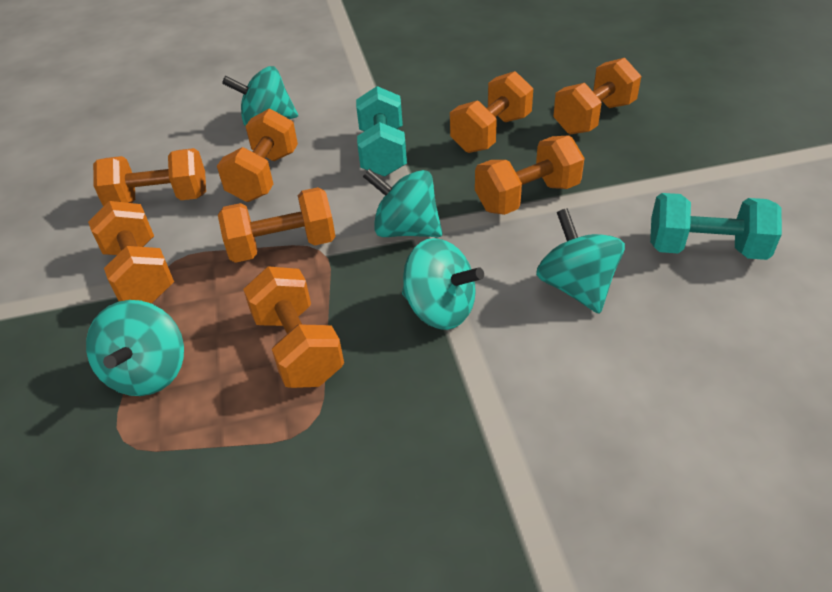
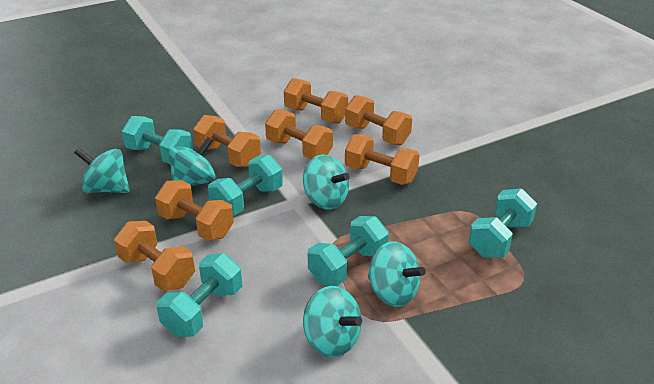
orange dumbbell: 8 -> 7
turquoise dumbbell: 2 -> 5

